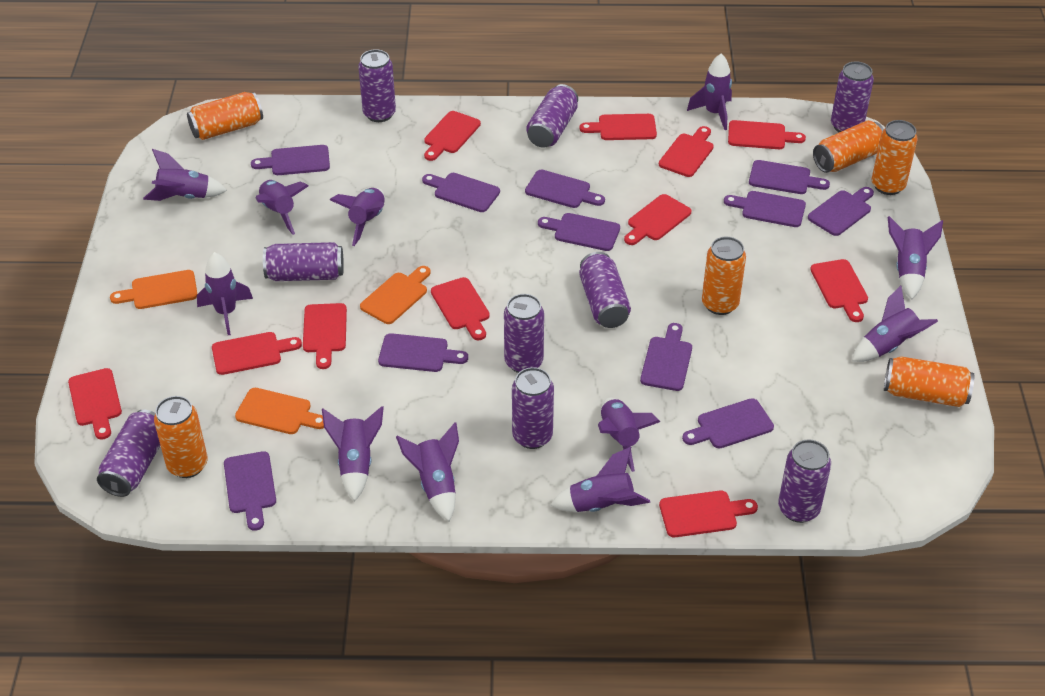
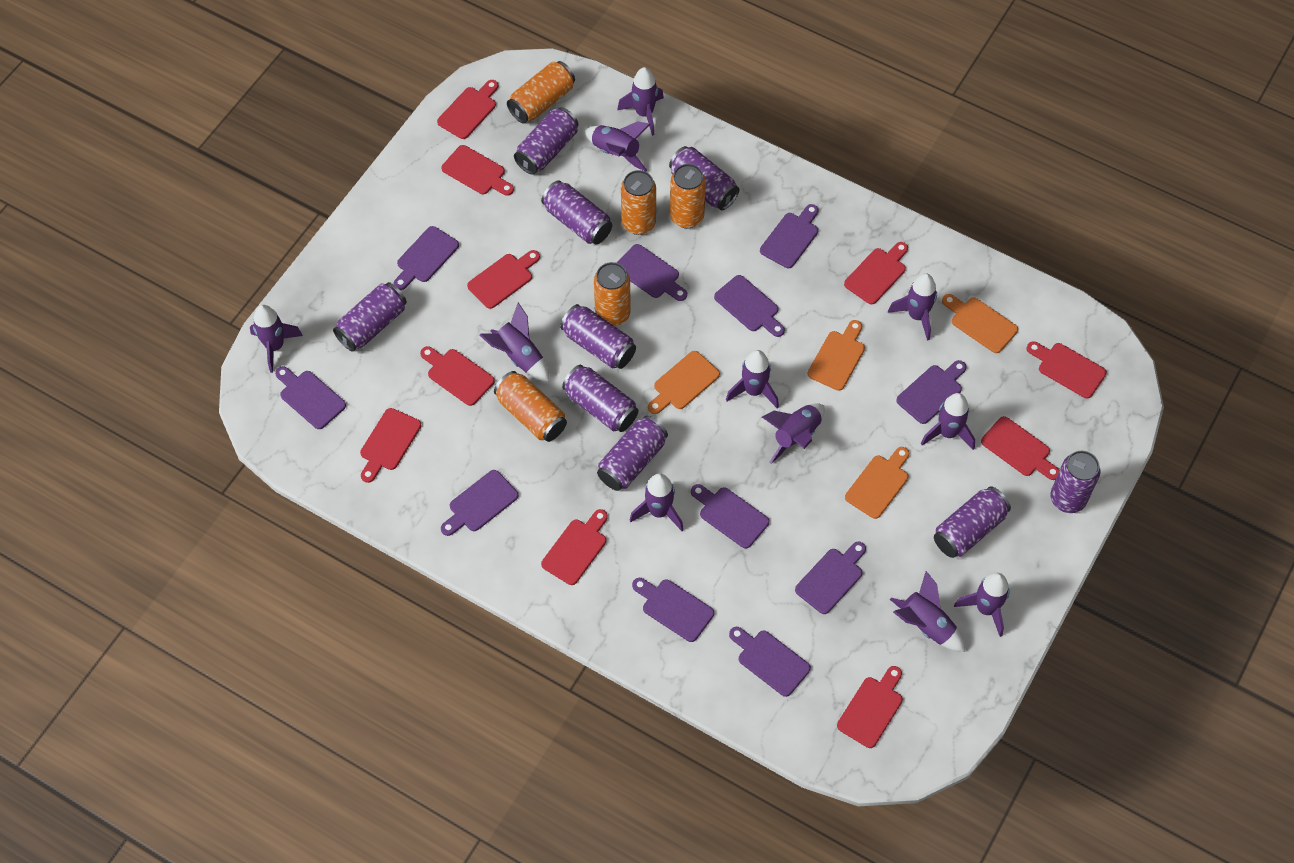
orange can: 6 -> 5
orange cutting board: 3 -> 4
red cutting board: 11 -> 10

